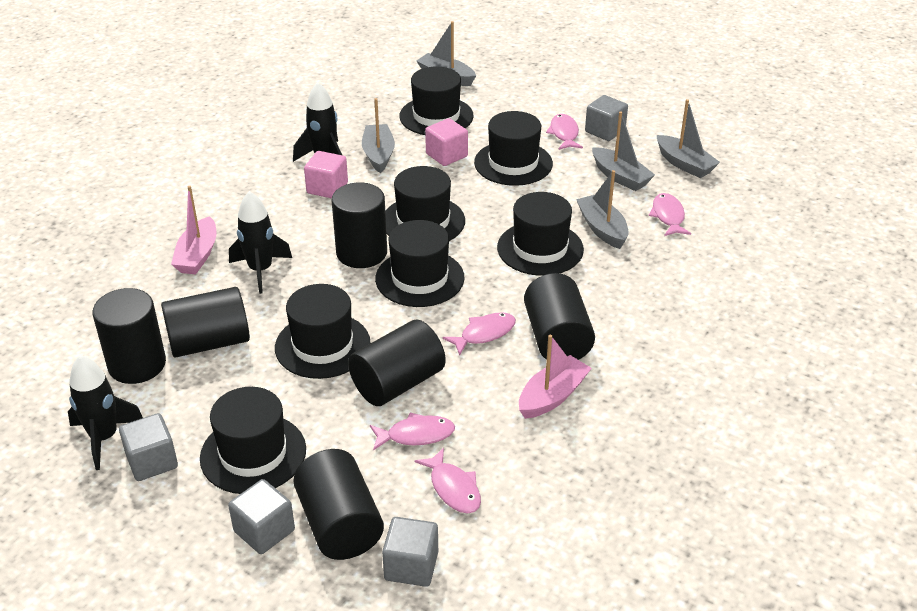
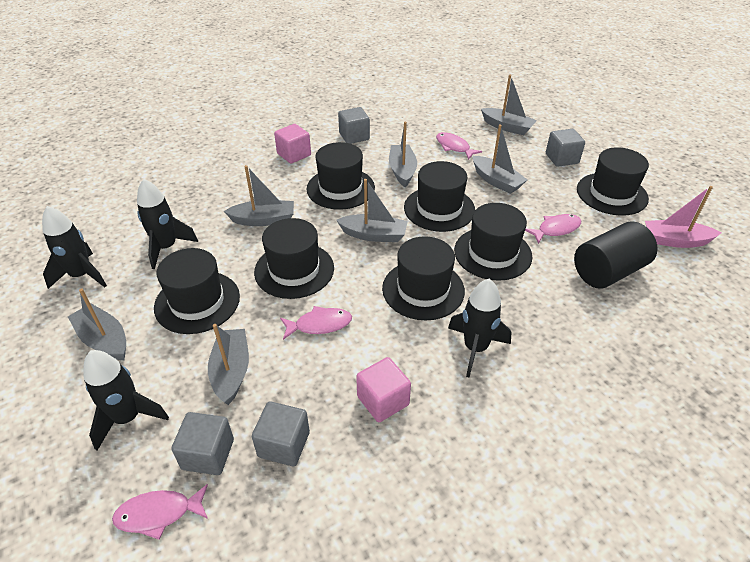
black cylinder: 6 -> 1
black rocket: 3 -> 4
grey boat: 5 -> 7
pink boat: 2 -> 1
pink fish: 5 -> 4

